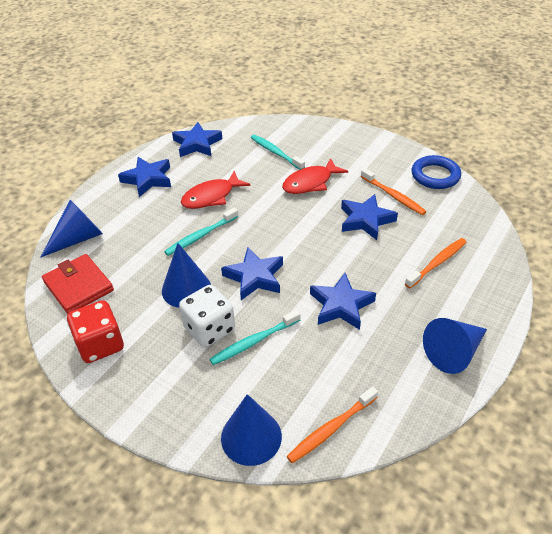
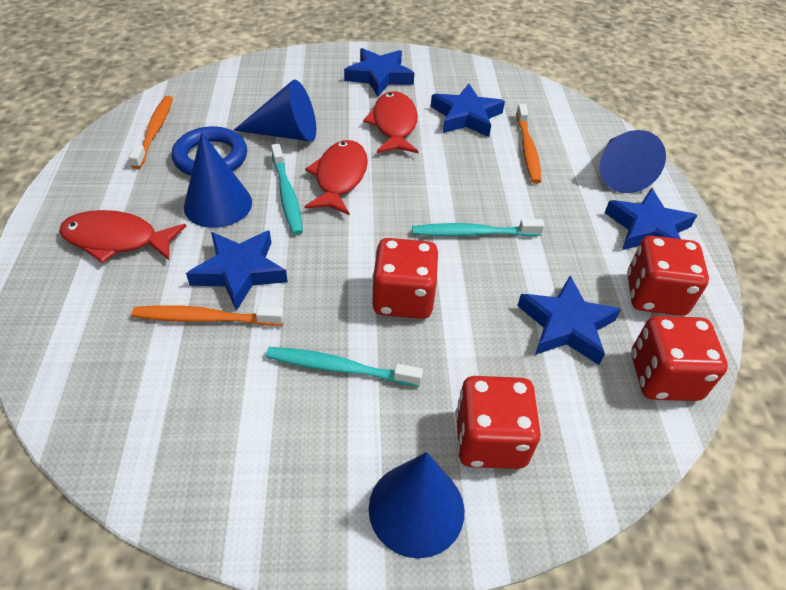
red dice: 1 -> 4
red fish: 2 -> 3
red wallet: 1 -> 0
white dice: 1 -> 0

